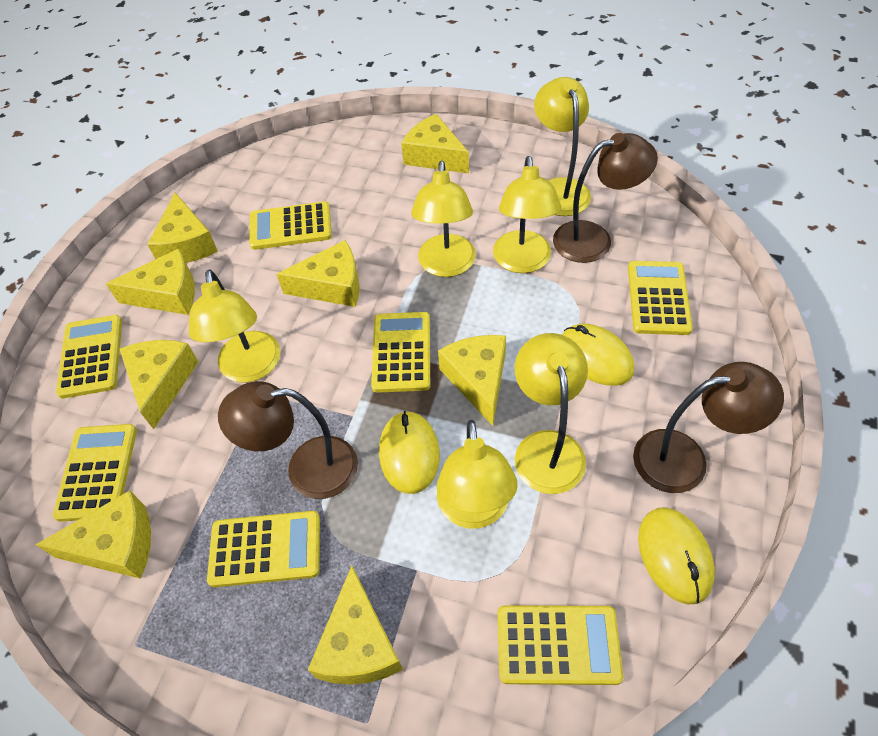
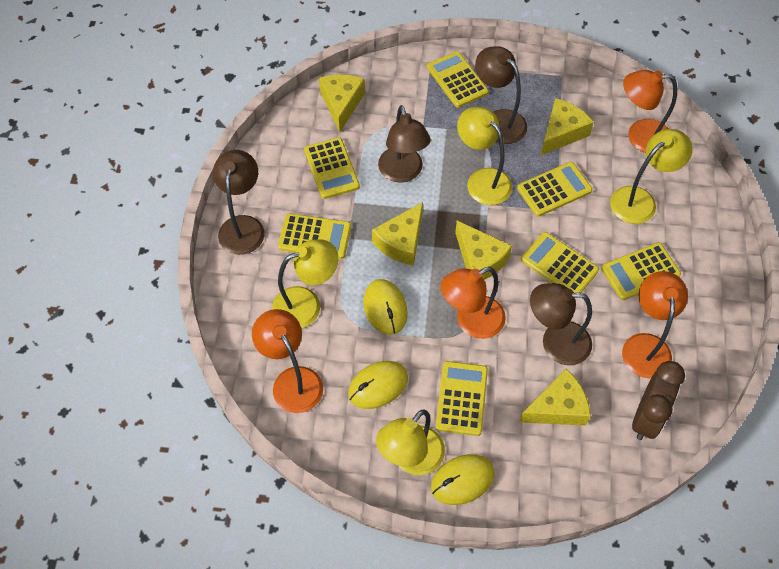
brown clock: 0 -> 1
brown lamp: 3 -> 4
orange lamp: 0 -> 4
yellow cheese: 8 -> 5
yellow lamp: 6 -> 4

